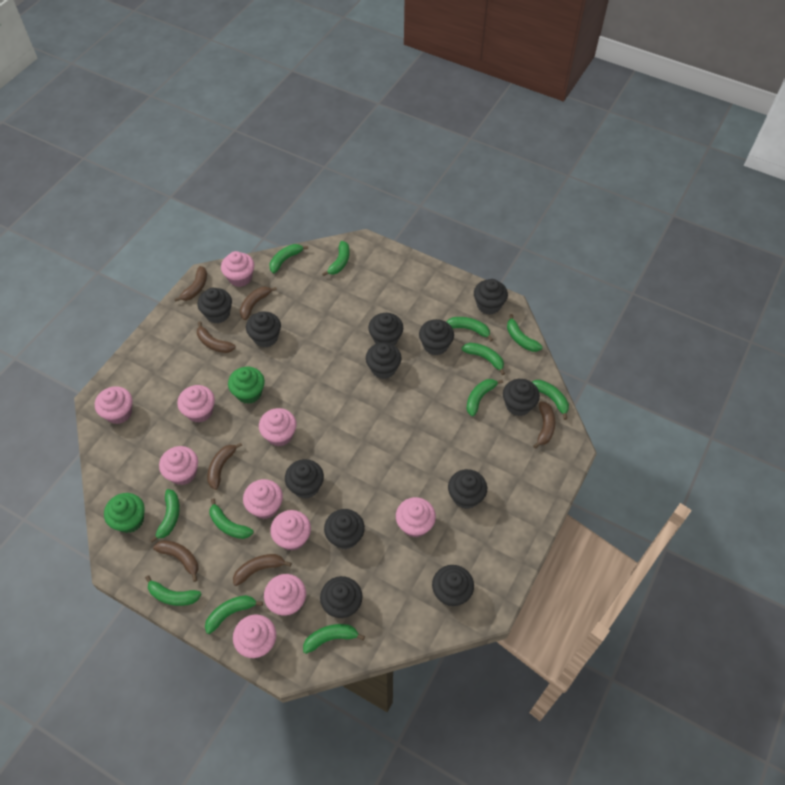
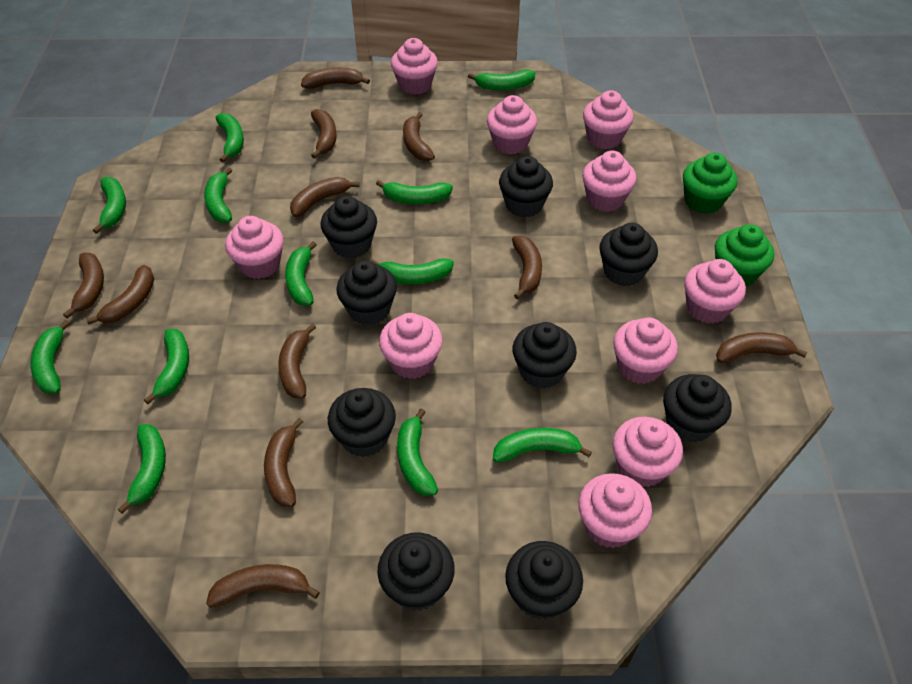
black cupcake: 12 -> 9
brown banana: 7 -> 11

